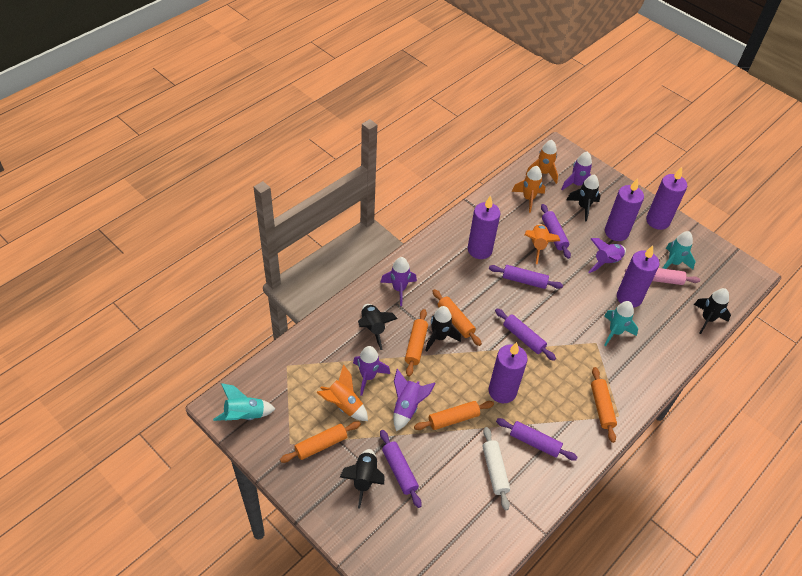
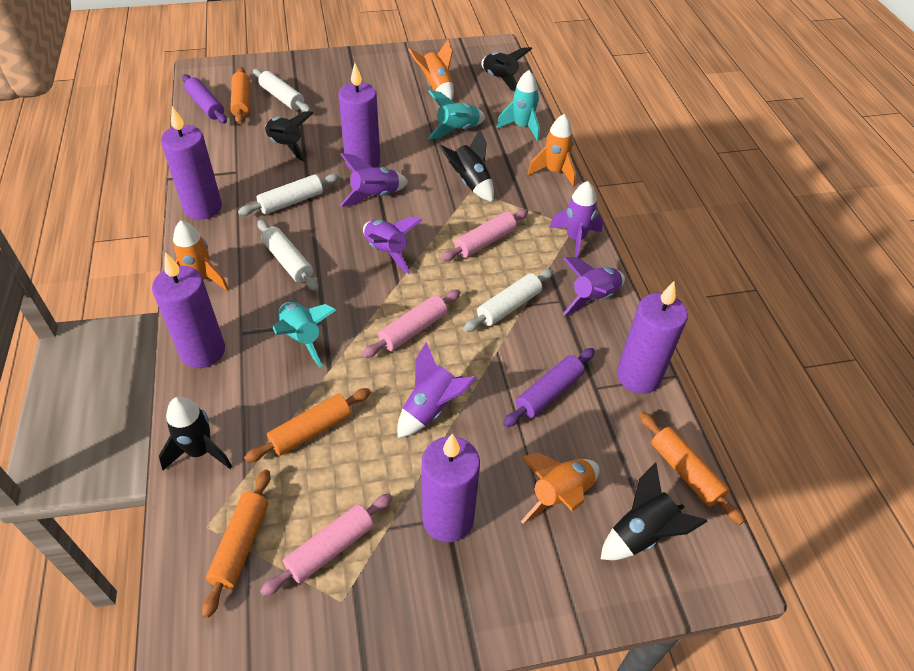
orange rolling pin: 5 -> 4
pink rolling pin: 1 -> 3
purple rolling pin: 5 -> 2
white rolling pin: 1 -> 4

